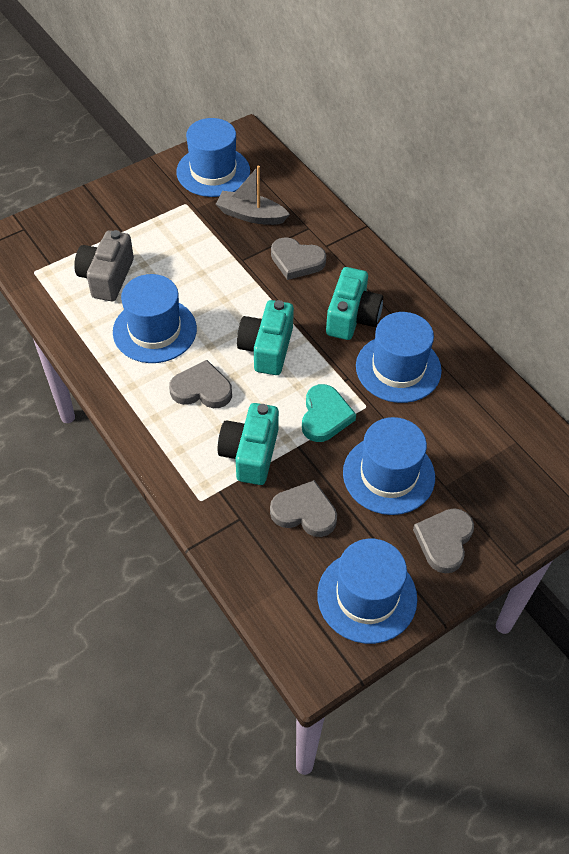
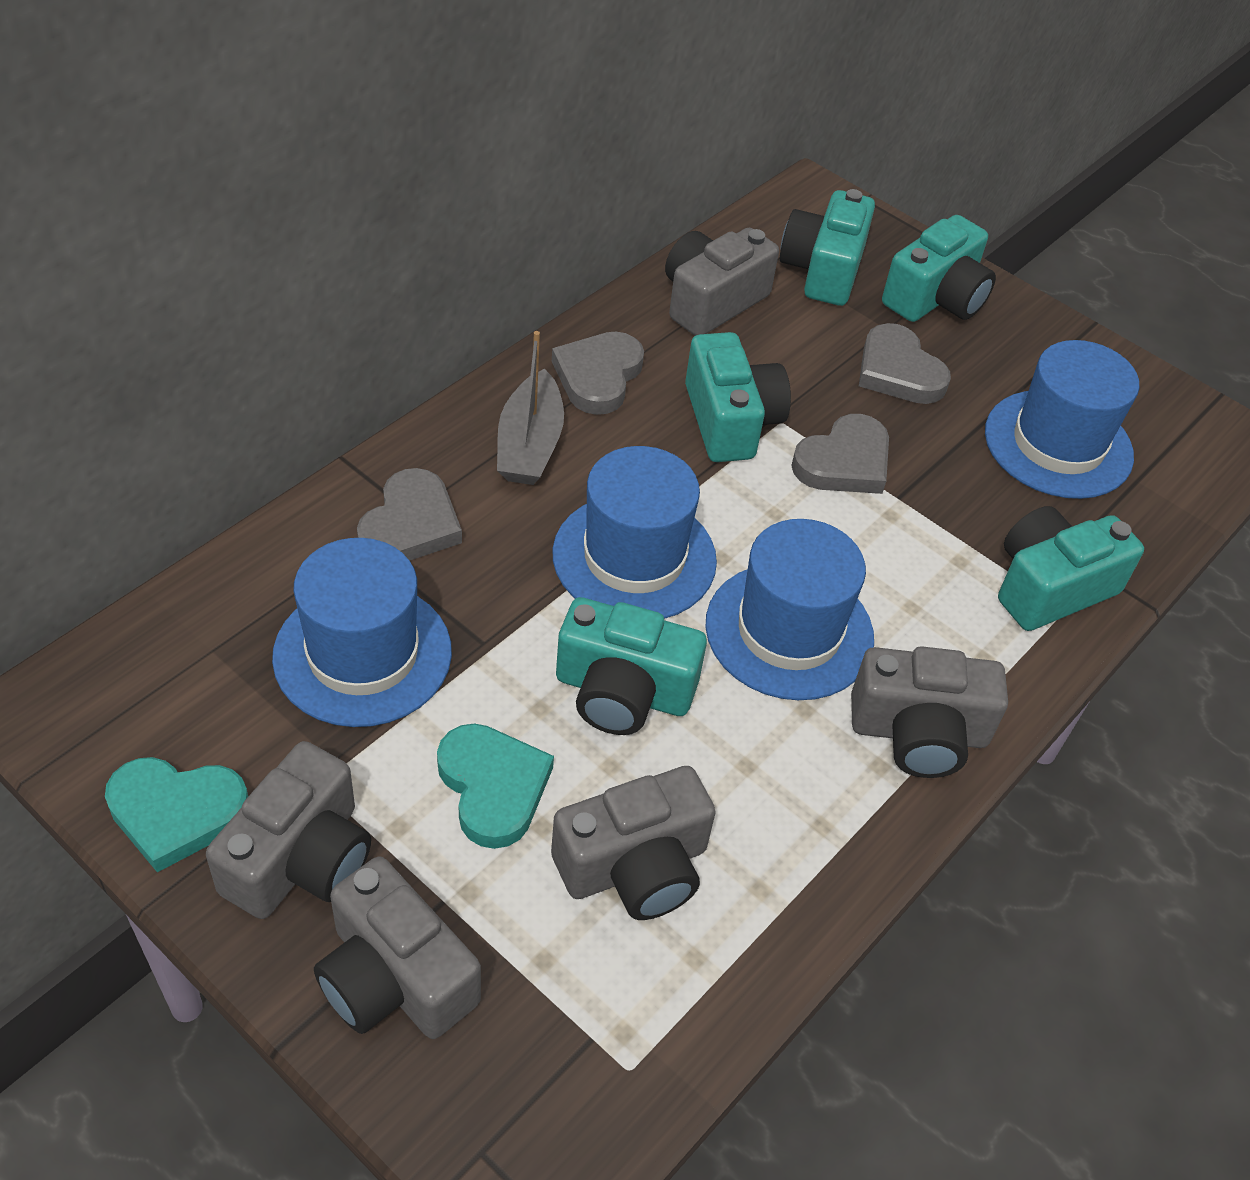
blue hat: 5 -> 4
grey camera: 1 -> 5
turquoise camera: 3 -> 5
turquoise heart: 1 -> 2

